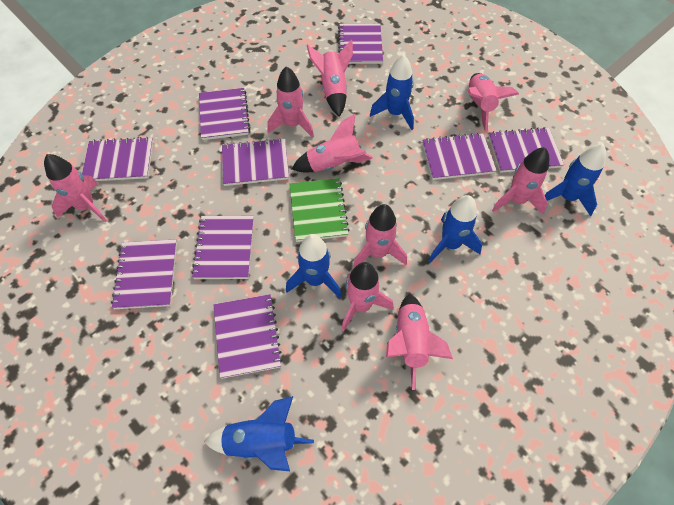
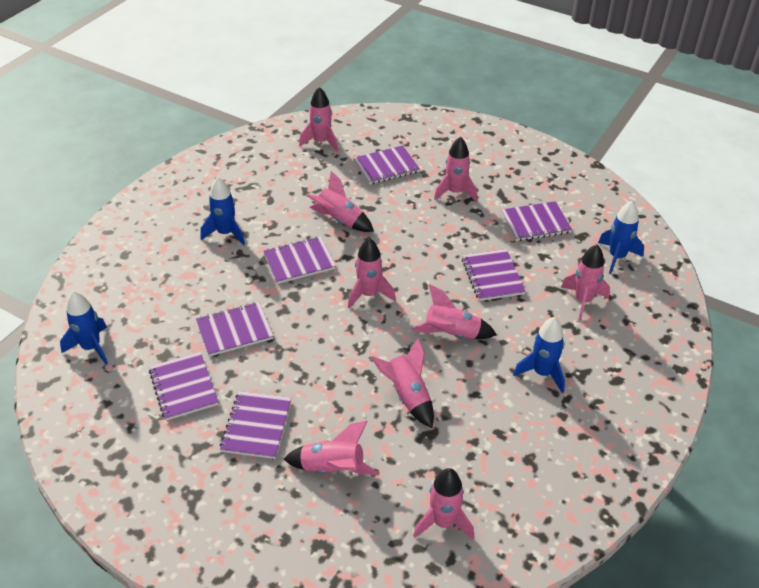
blue rocket: 5 -> 4
green notebook: 1 -> 0
purple notebook: 9 -> 7

